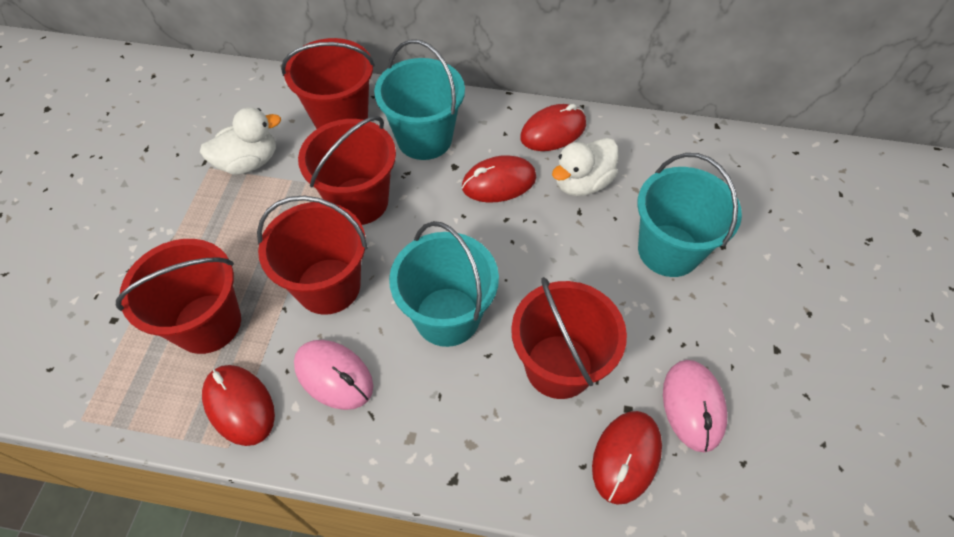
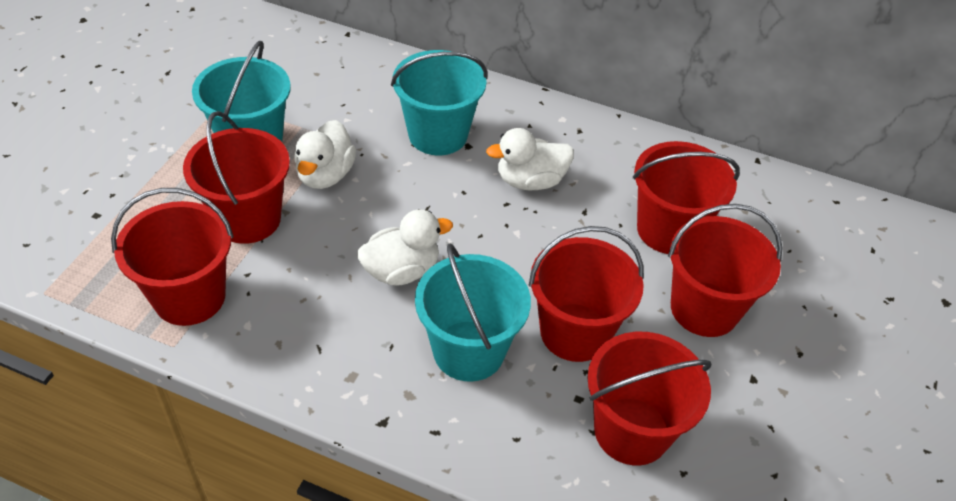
pink mouse: 2 -> 0
red bucket: 5 -> 6
red mouse: 4 -> 0
white duck: 2 -> 3

